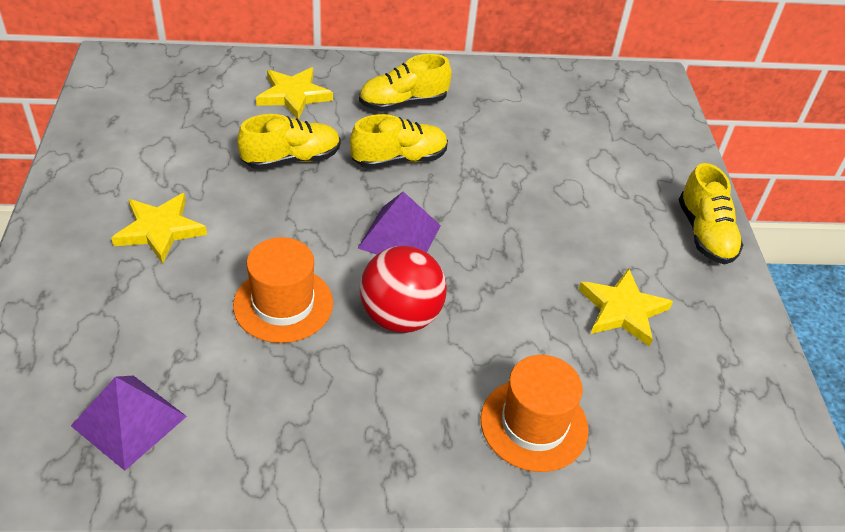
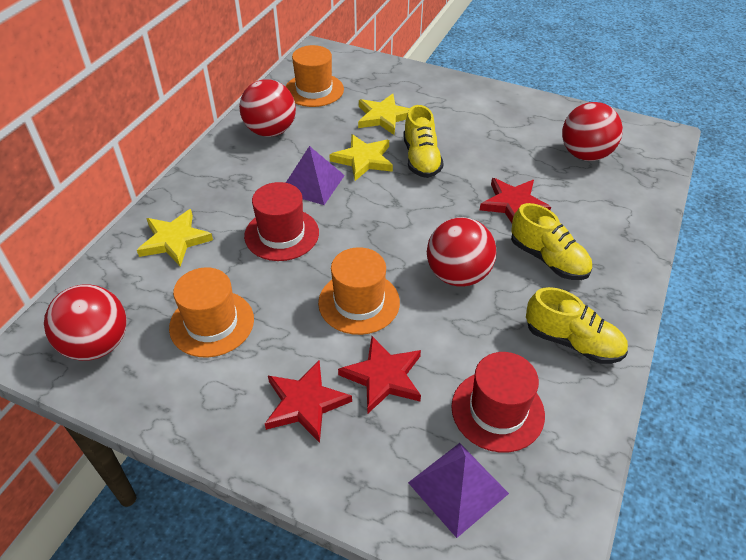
orange hat: 2 -> 3
red ball: 1 -> 4
red hat: 0 -> 2
red star: 0 -> 3
yellow shoe: 4 -> 3

